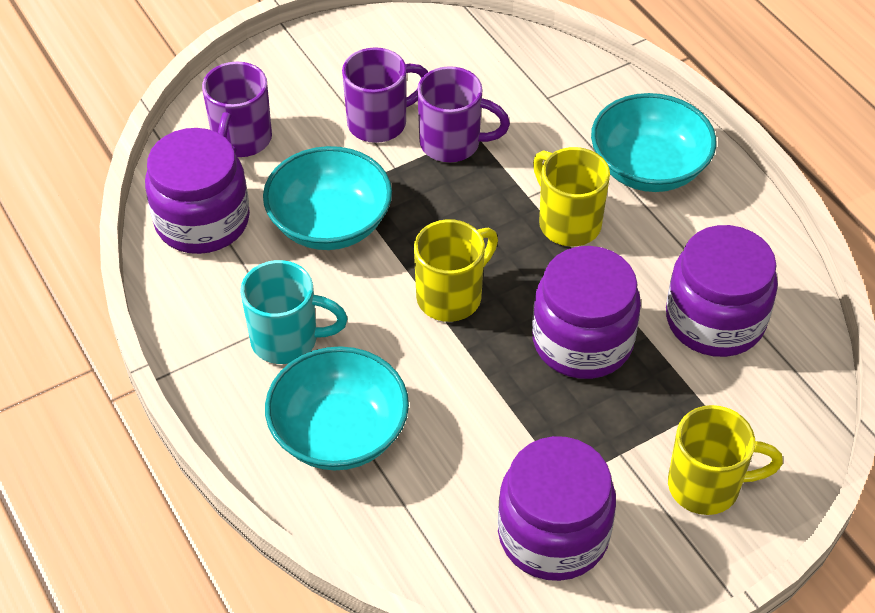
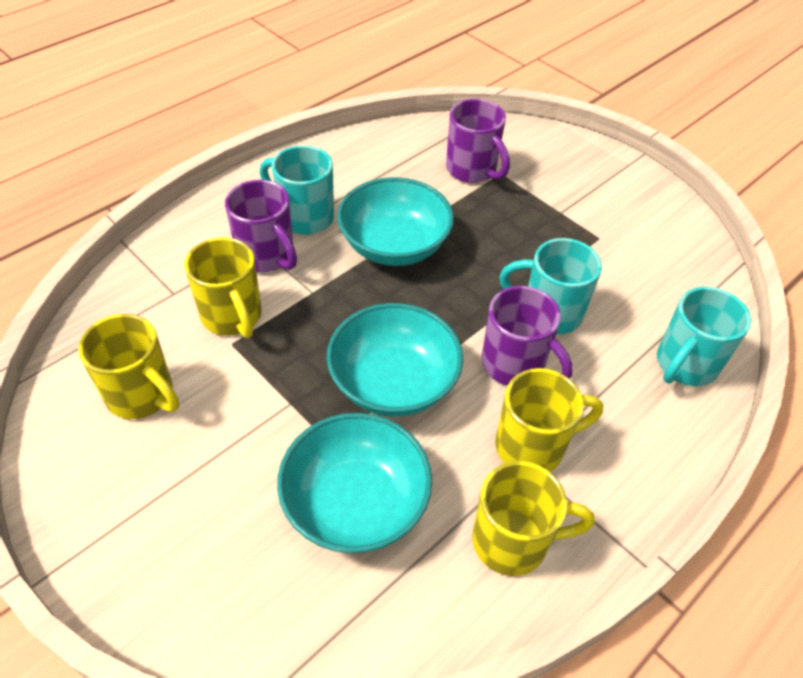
purple jar: 4 -> 0
turquoise mug: 1 -> 3
yellow mug: 3 -> 4

